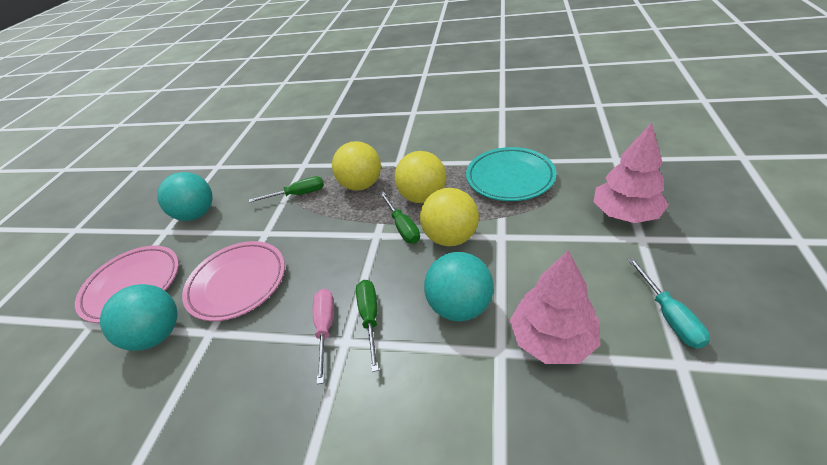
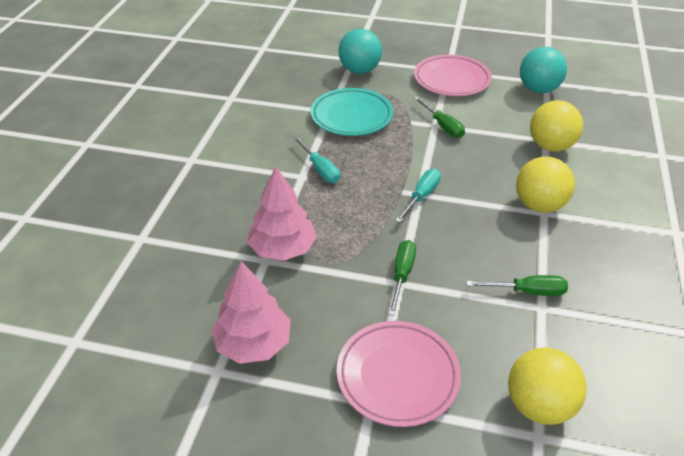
pink screwdriver: 1 -> 0
turquoise ball: 3 -> 2
turquoise screwdriver: 1 -> 2

